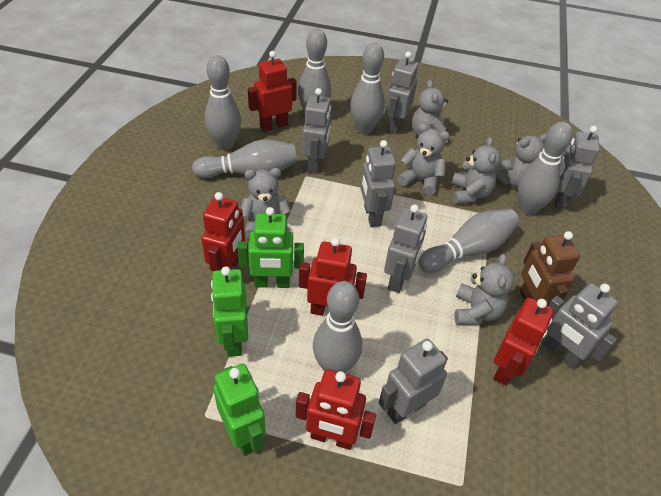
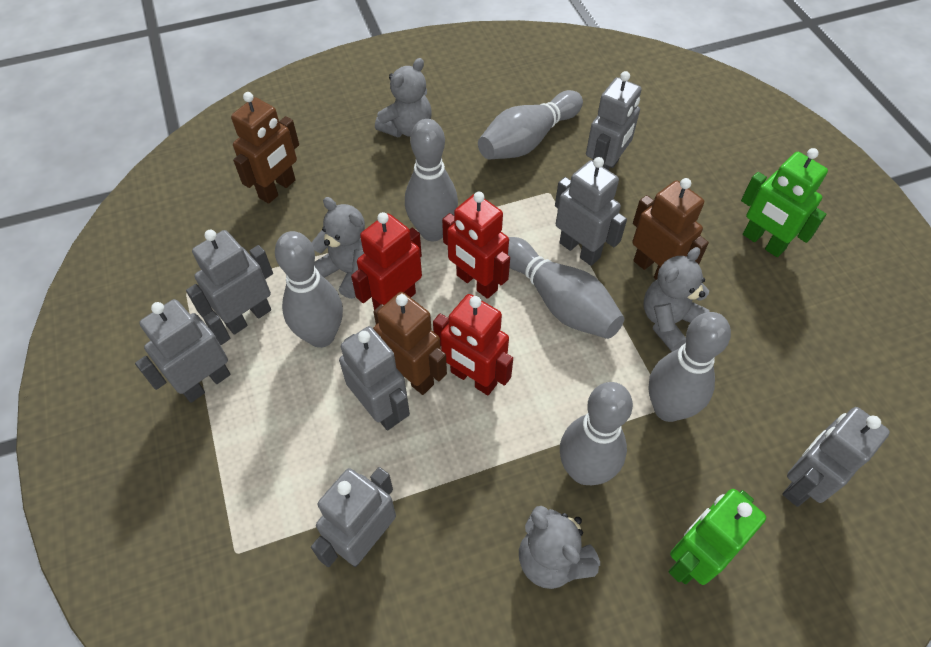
brown robot: 1 -> 3
green robot: 3 -> 2
grey bowling pin: 7 -> 6
grey teddy bear: 6 -> 4
red robot: 5 -> 3

